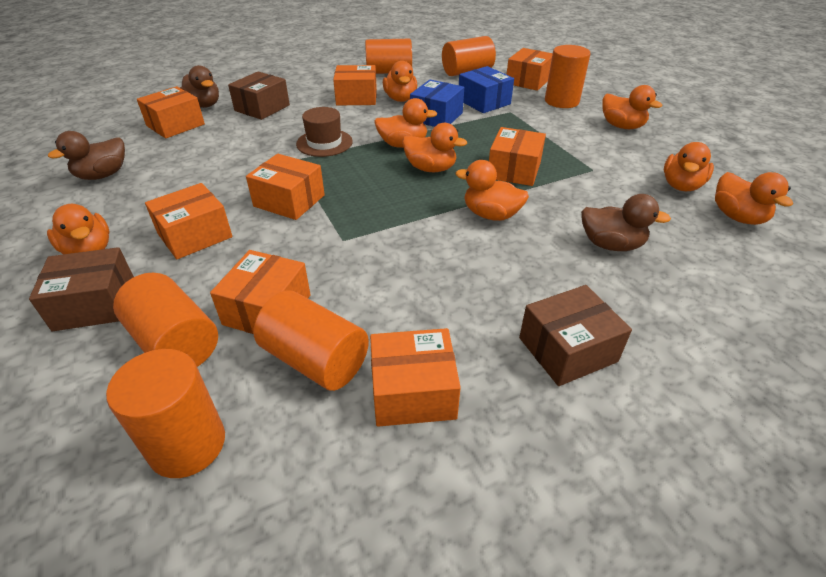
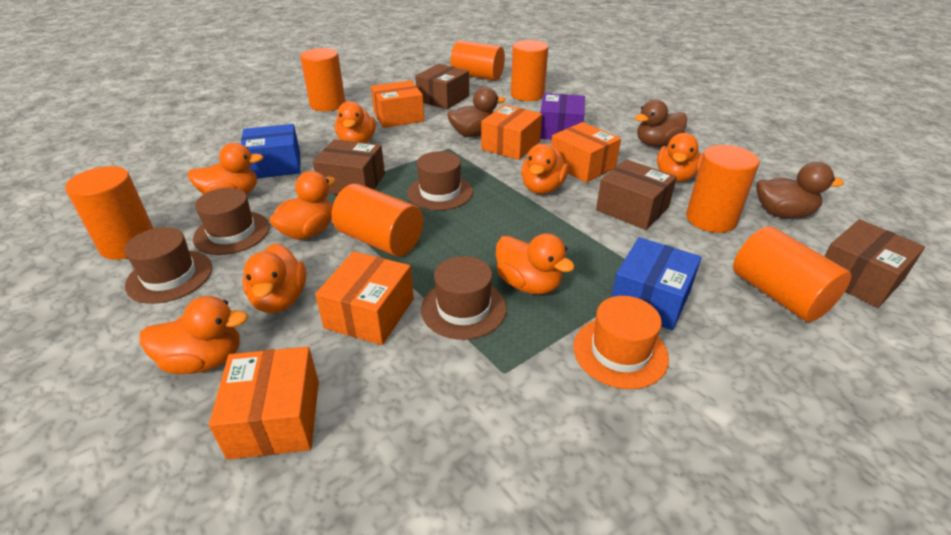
brown box: 3 -> 4
brown hat: 1 -> 4
orange box: 8 -> 5
orange cylinder: 6 -> 7
orange hat: 0 -> 1
purple box: 0 -> 1

